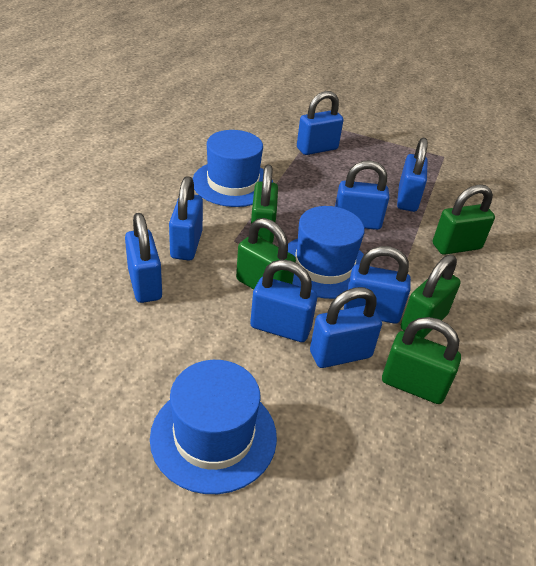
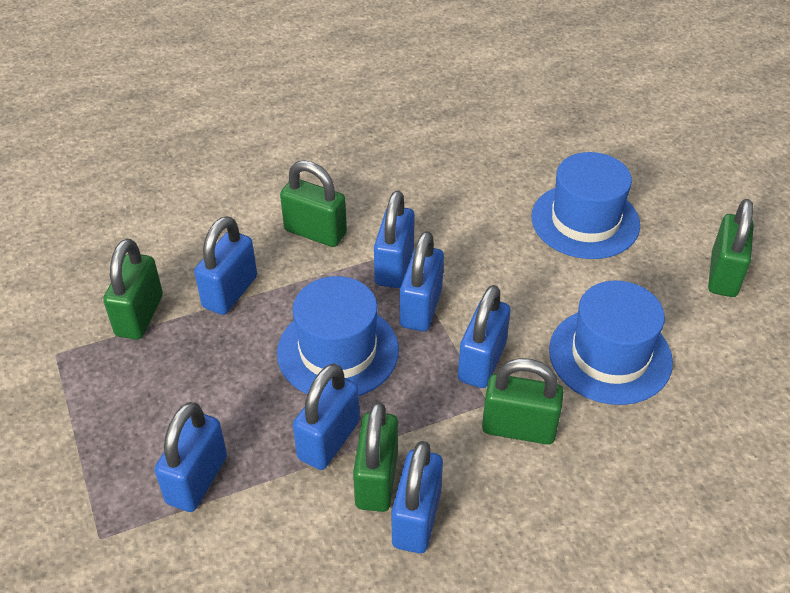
blue padlock: 8 -> 7

